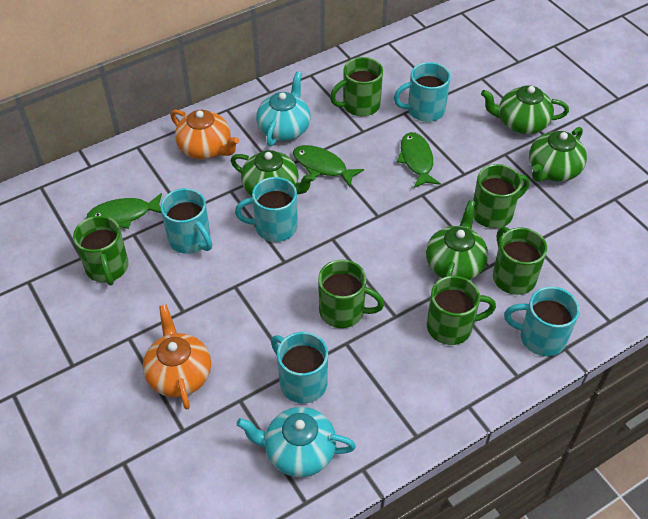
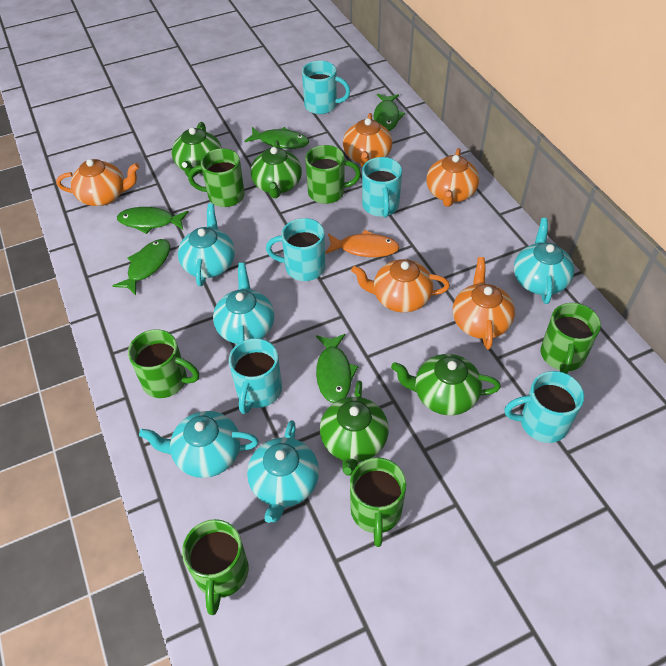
green fish: 3 -> 5
orange fish: 0 -> 1
orange teapot: 2 -> 5
turquoise teapot: 2 -> 5

